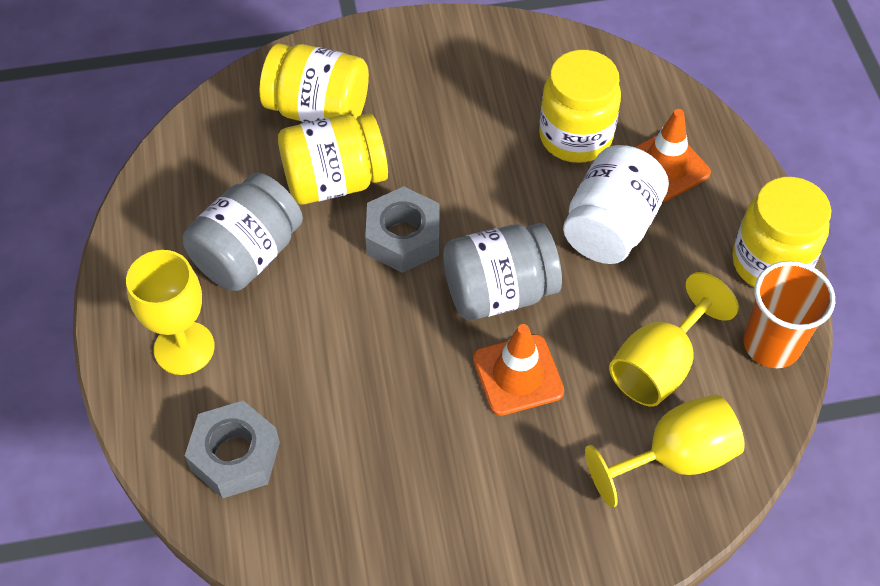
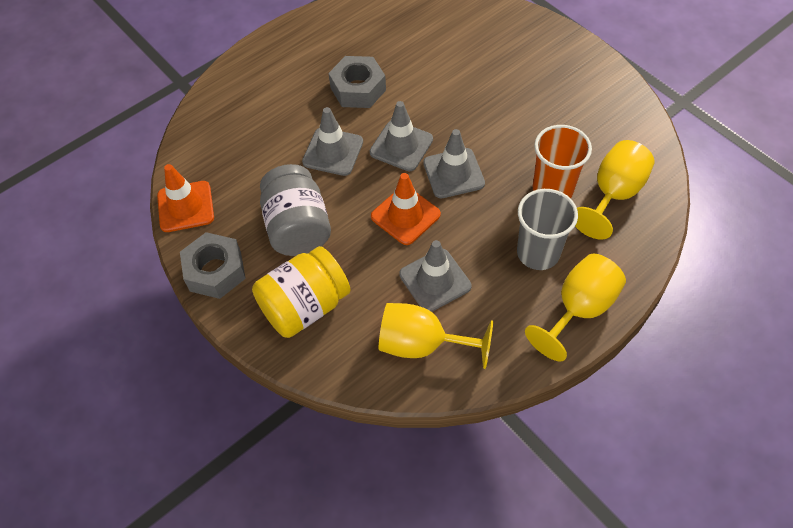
grey cup: 0 -> 1
grey jar: 2 -> 1
grey traffic cone: 0 -> 4
white jar: 1 -> 0
yellow jar: 4 -> 1

